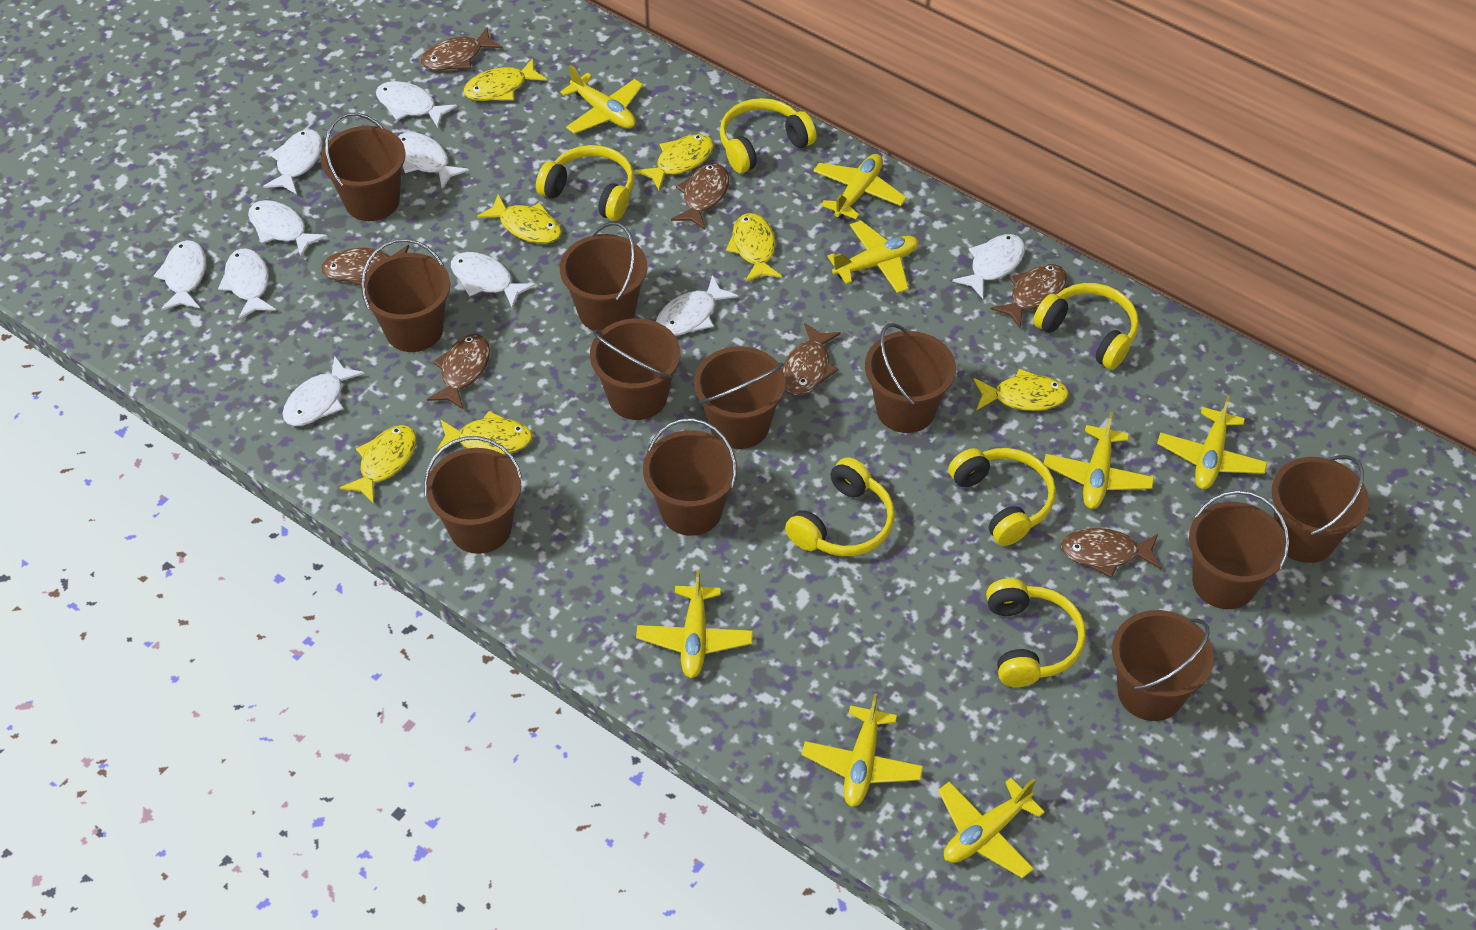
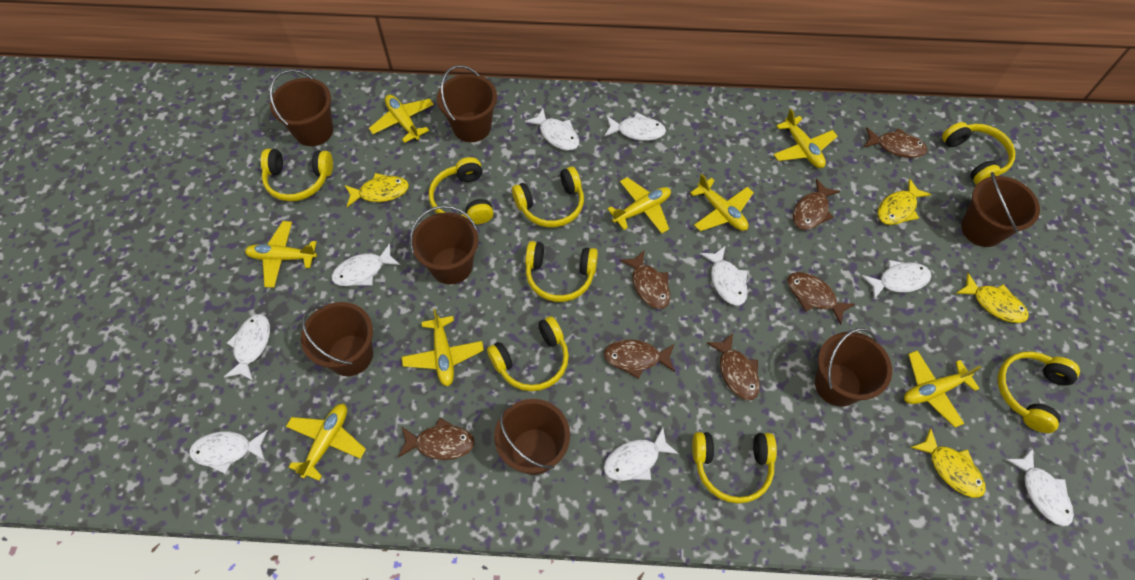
brown bucket: 11 -> 7
white fish: 10 -> 9
yellow fish: 7 -> 4
yellow headphones: 6 -> 8

